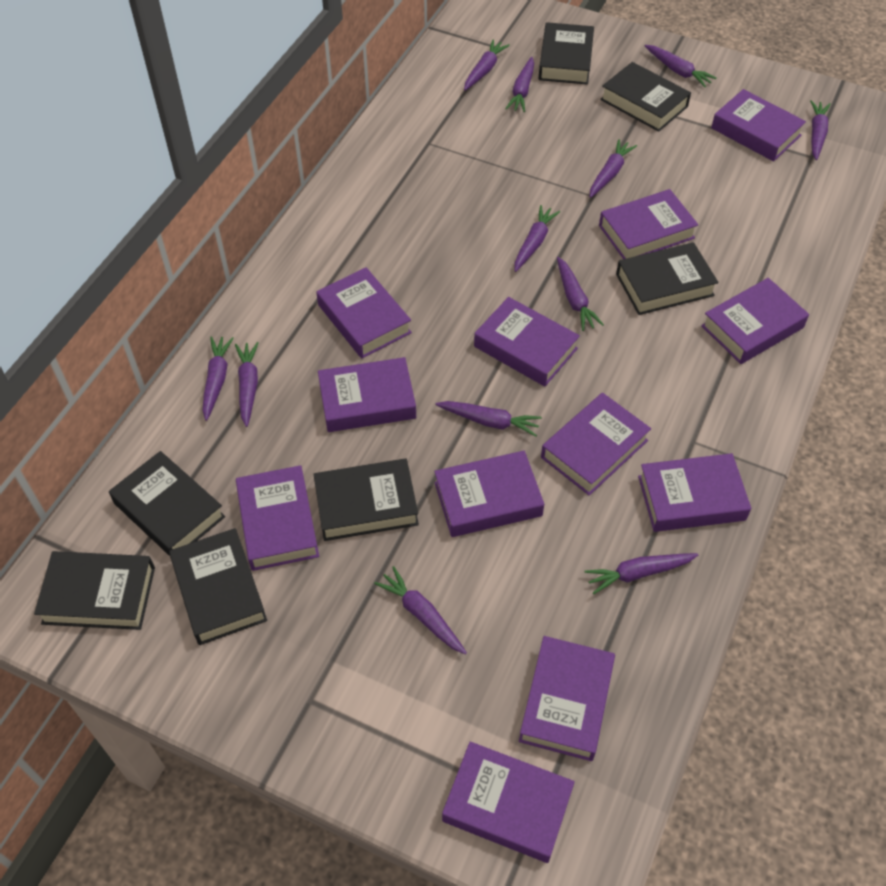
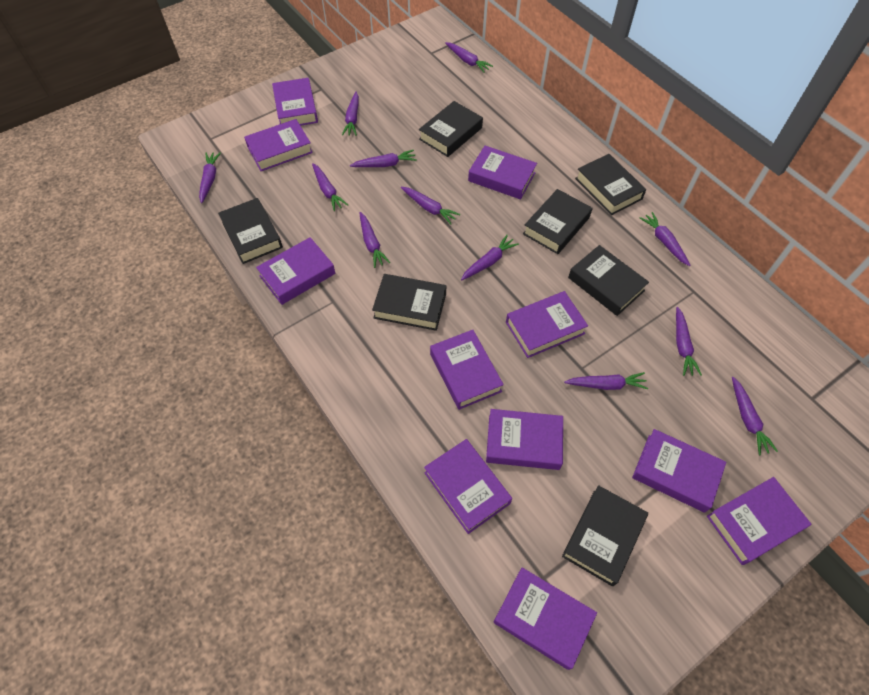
purple book: 12 -> 11

